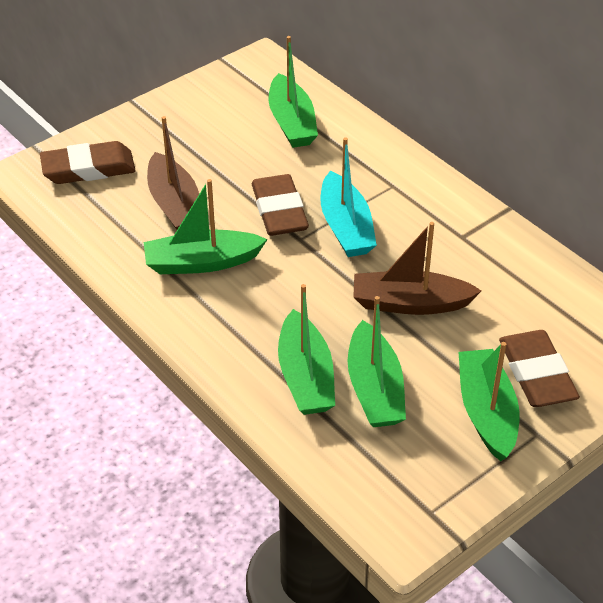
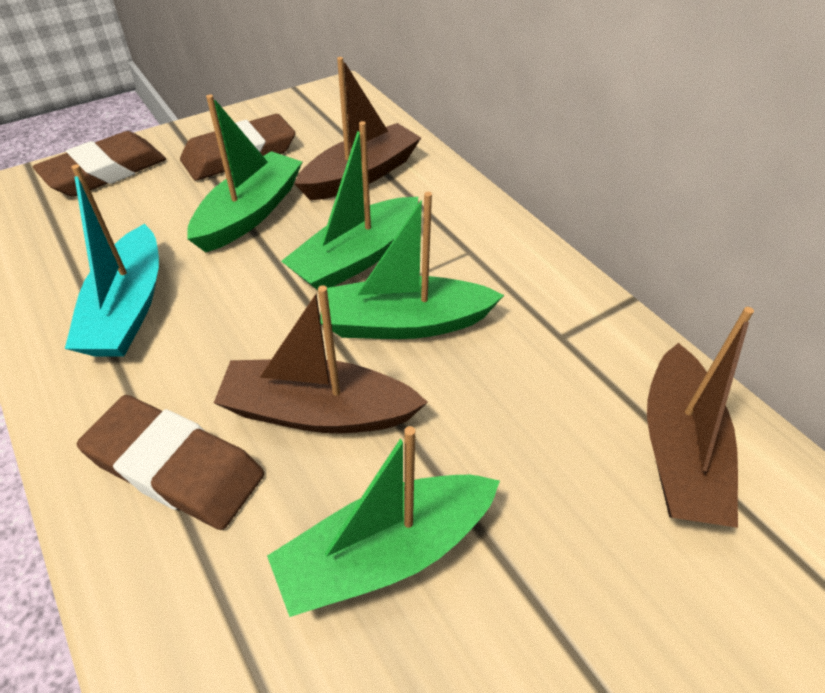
brown boat: 2 -> 3
green boat: 5 -> 4

